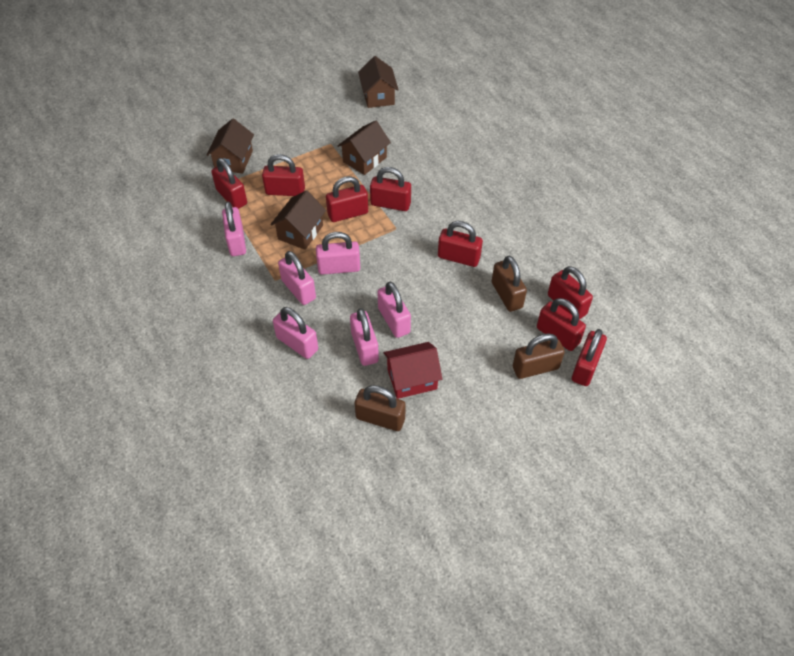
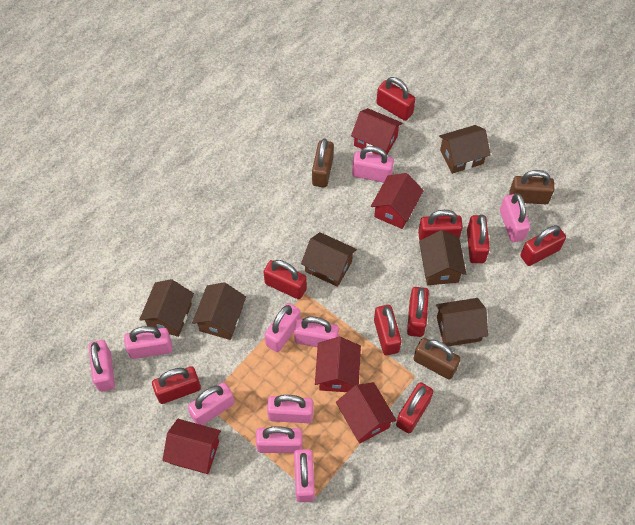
brown house: 4 -> 6
pink padlock: 6 -> 10
red house: 1 -> 5
red padlock: 8 -> 9

